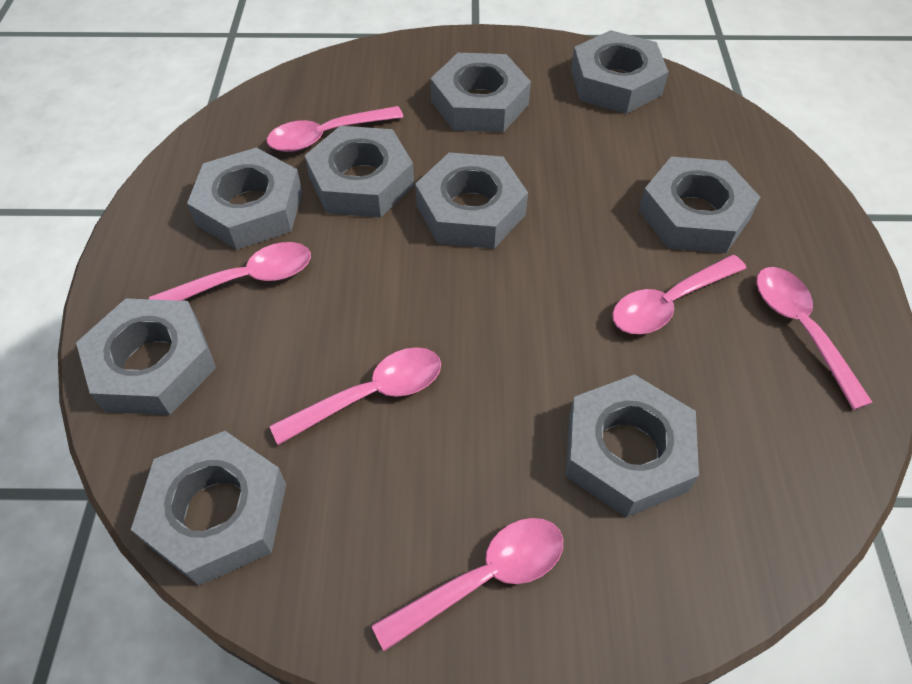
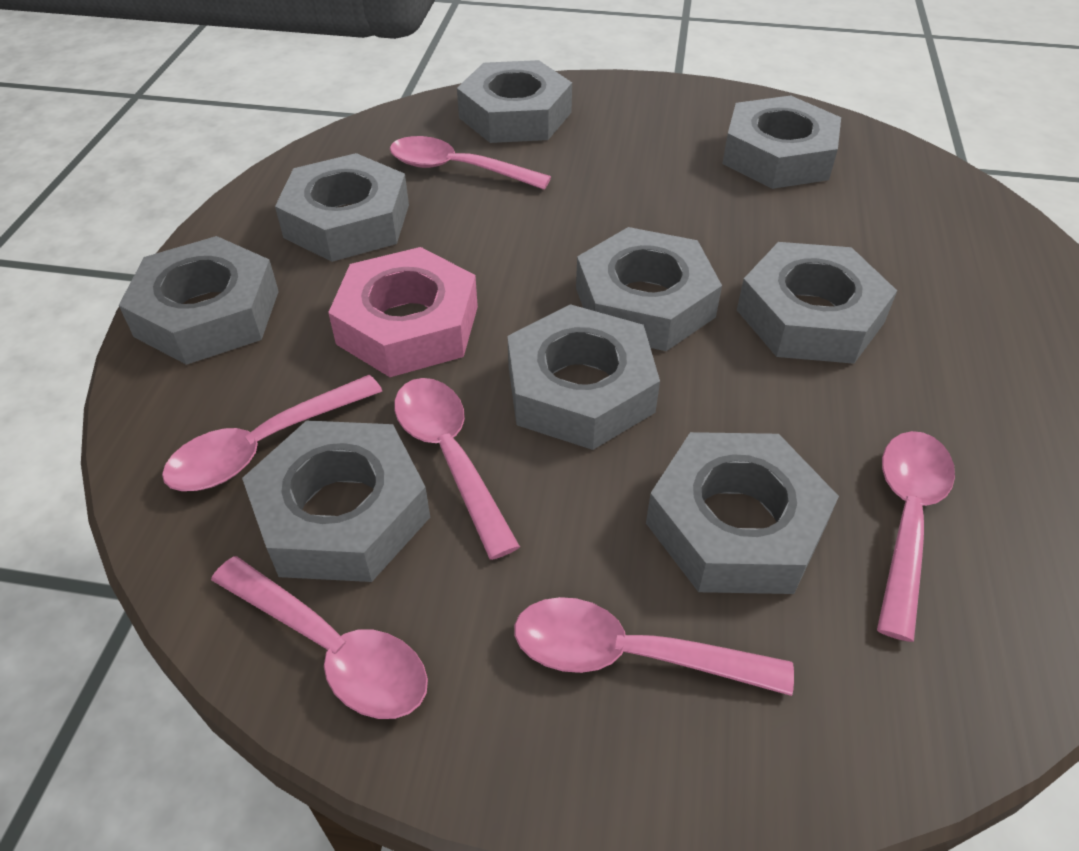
pink nut: 0 -> 1

